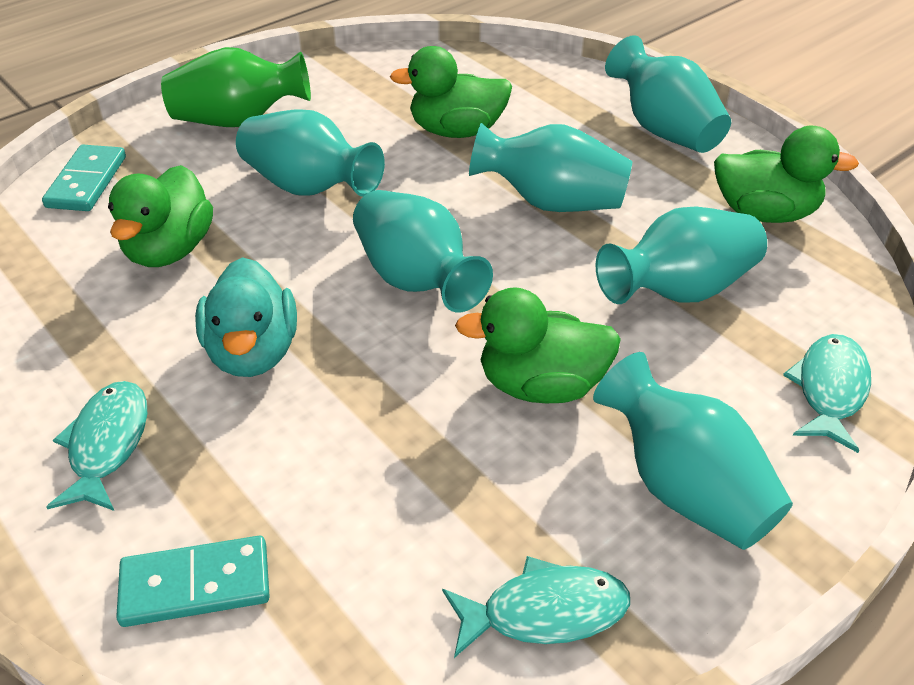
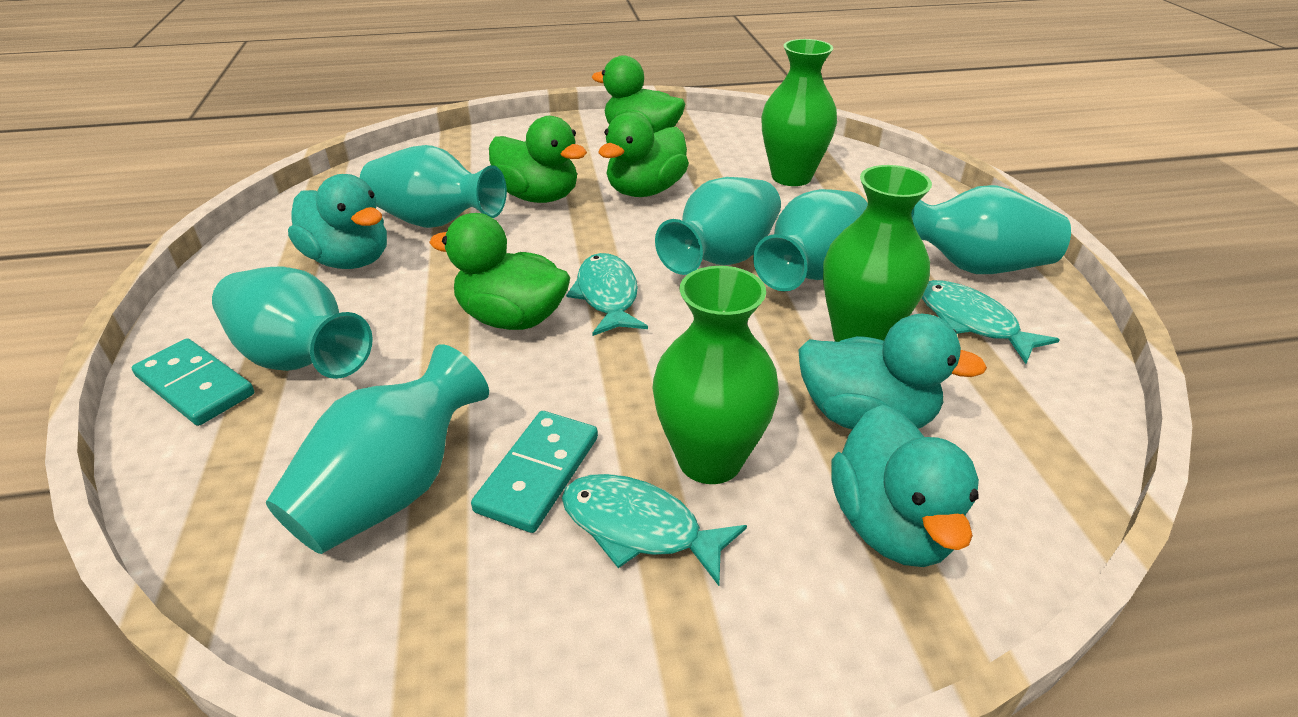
green vase: 1 -> 3
turquoise duck: 1 -> 3

